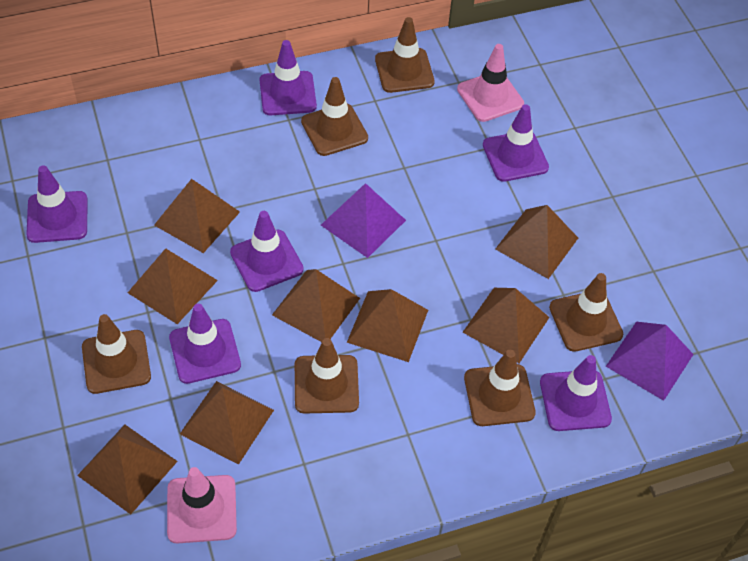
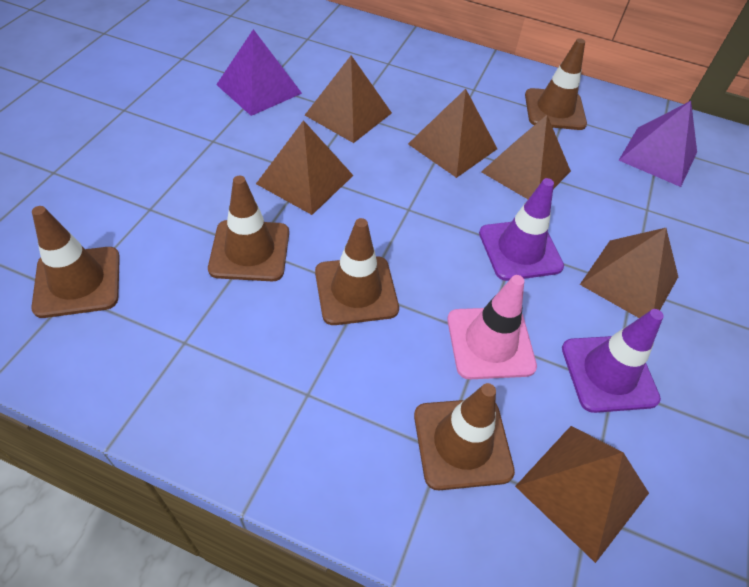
brown pyramid: 8 -> 6
brown traffic cone: 6 -> 5
pink traffic cone: 2 -> 1
purple traffic cone: 6 -> 2

